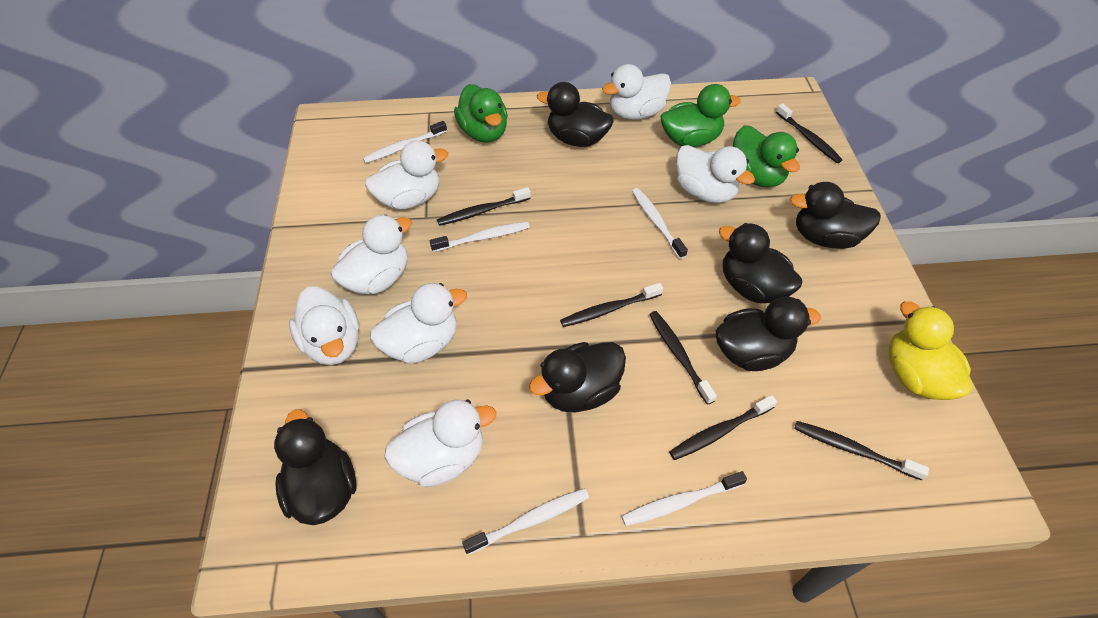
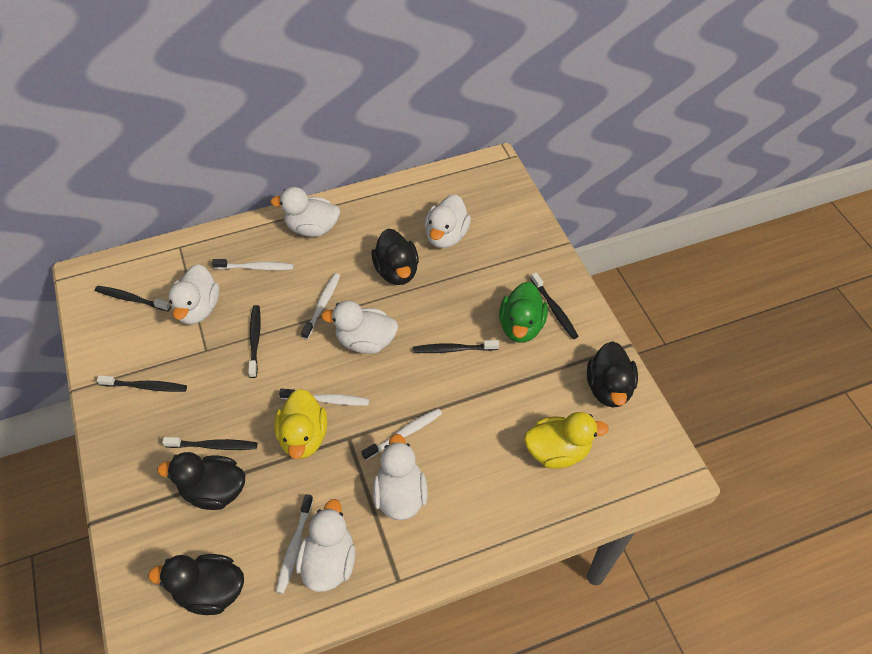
black duck: 6 -> 4
green duck: 3 -> 1
white duck: 7 -> 6
yellow duck: 1 -> 2

